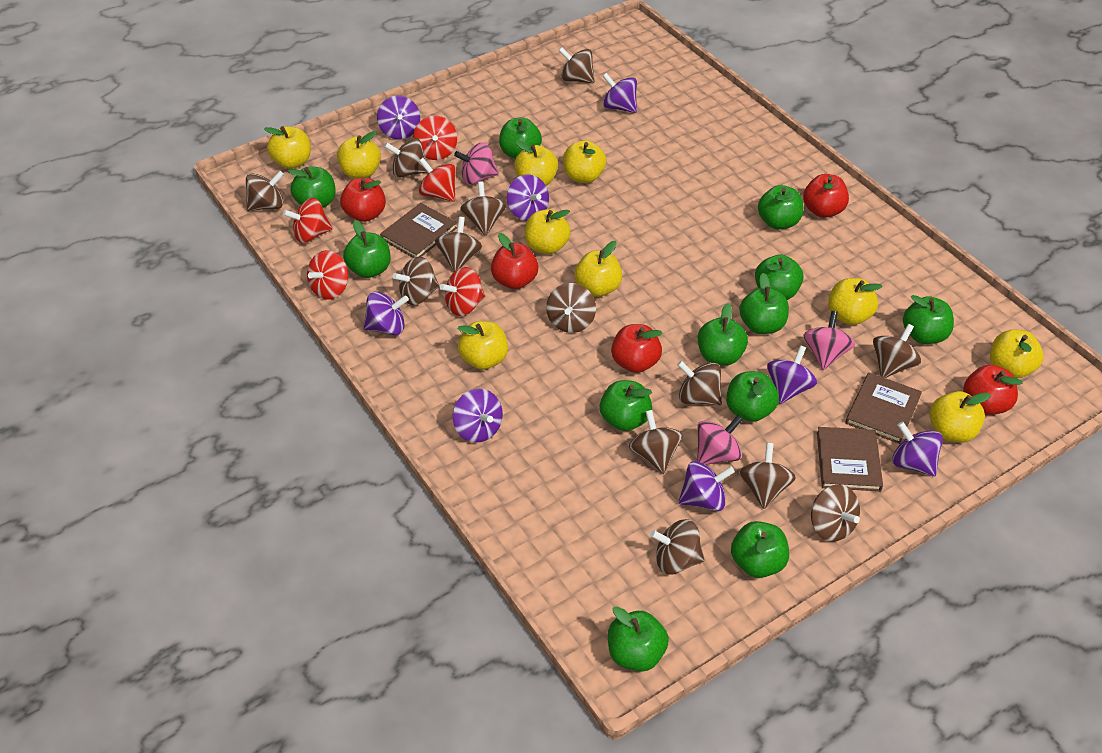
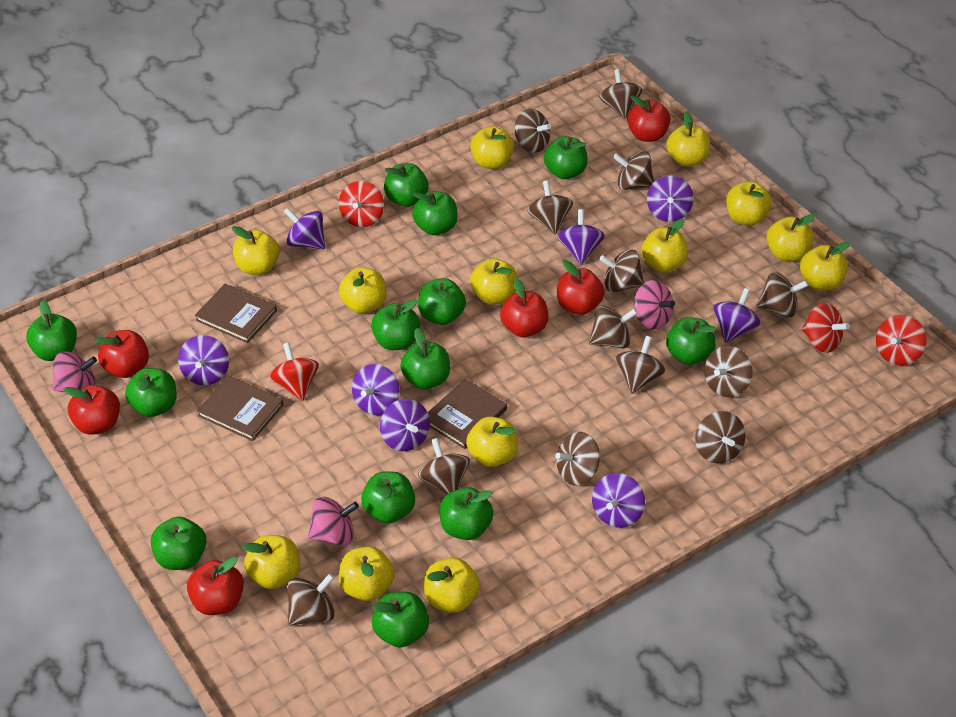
green apple: 12 -> 13
red apple: 5 -> 6
red spinning top: 5 -> 4
yellow apple: 10 -> 13

